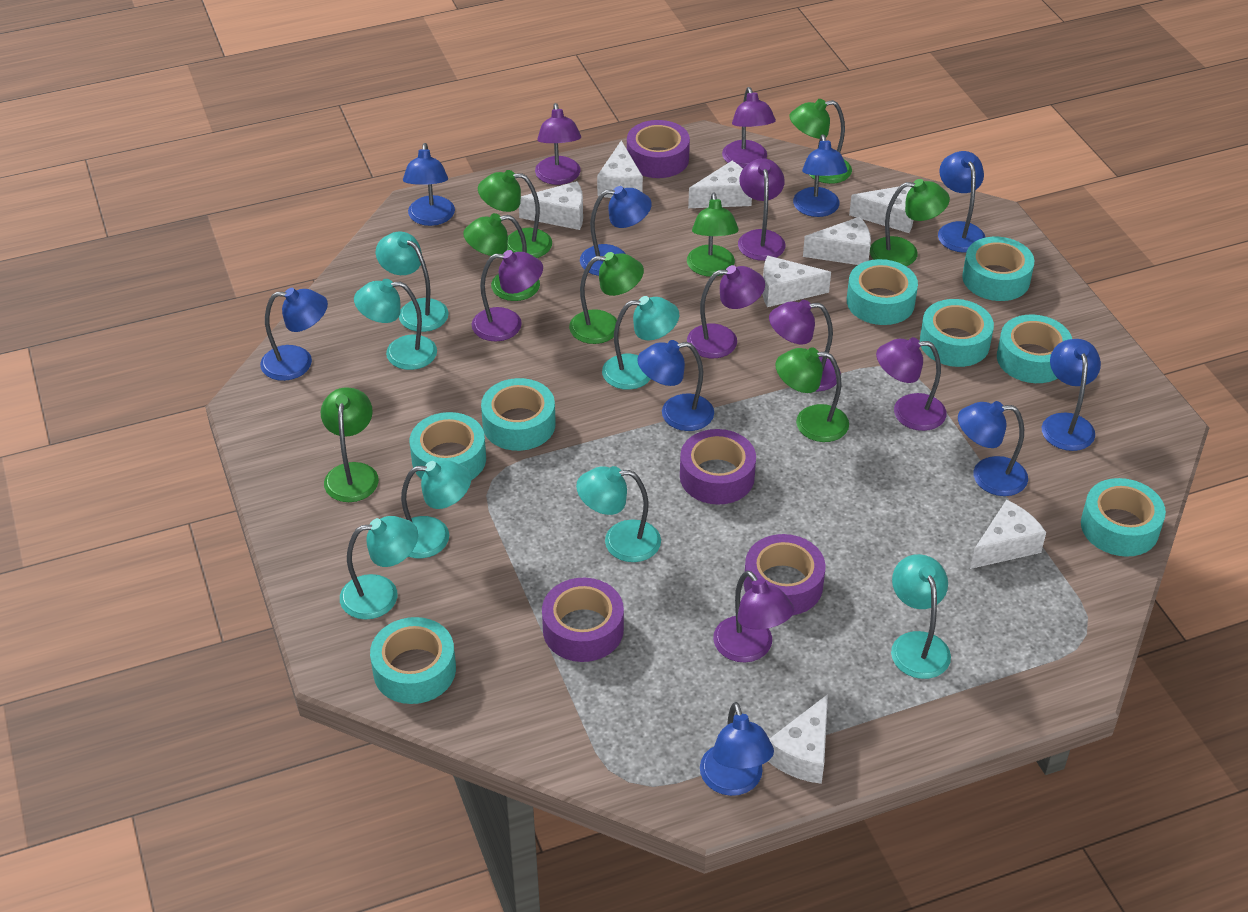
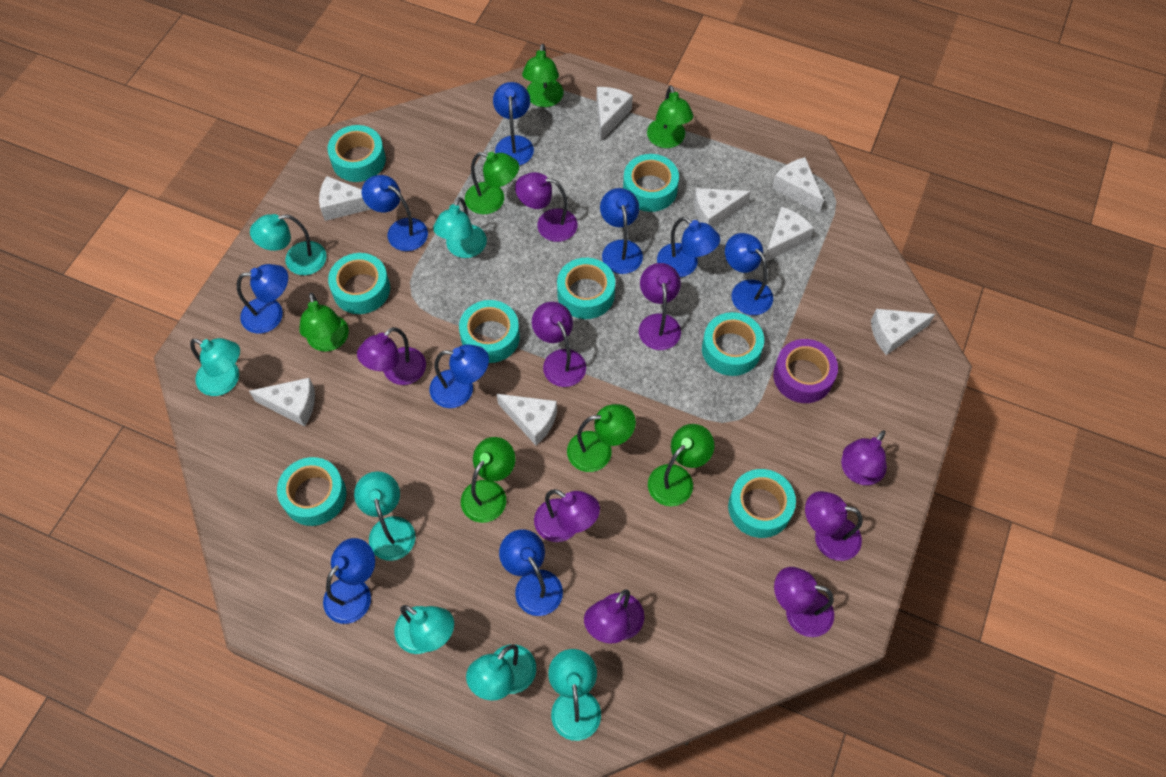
green lamp: 8 -> 7
purple lamp: 8 -> 9
purple tape: 4 -> 1

